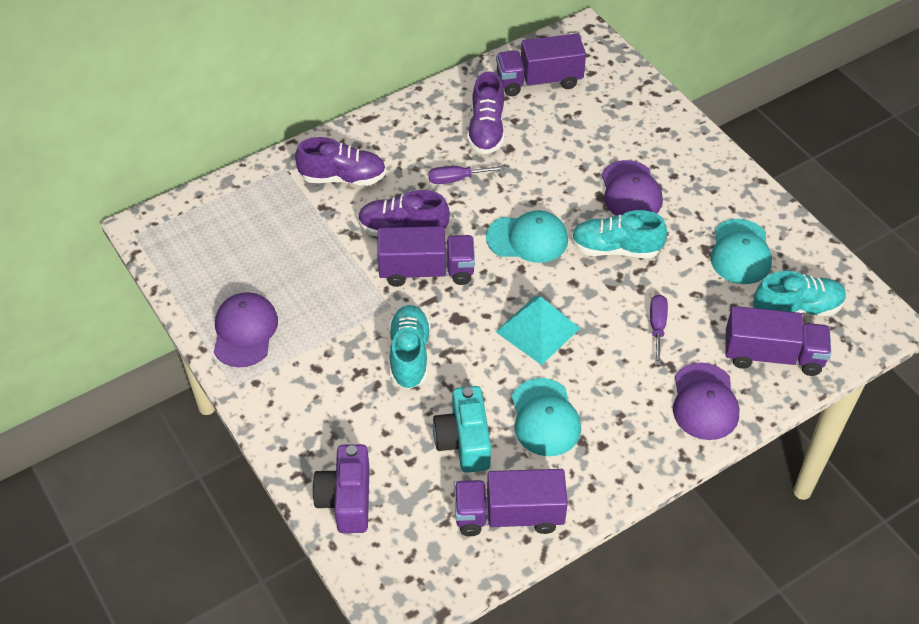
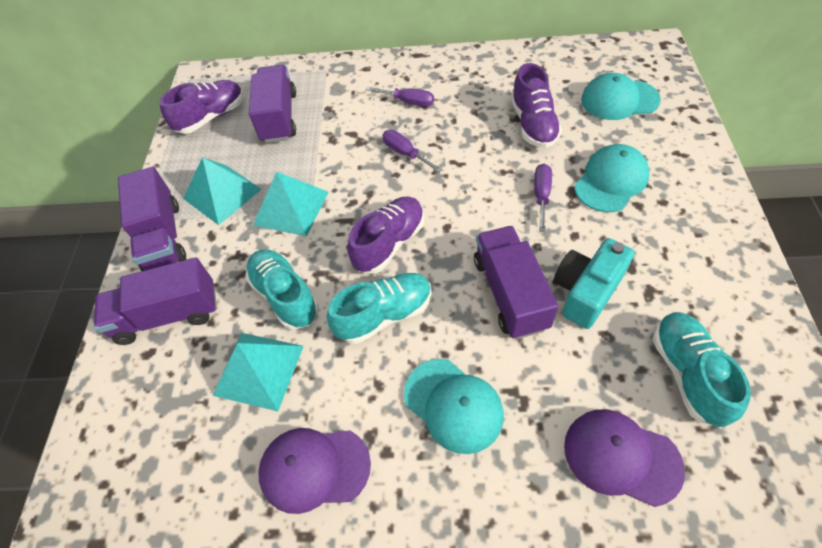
purple camera: 1 -> 0
purple cap: 3 -> 2
purple screwdriver: 2 -> 3
turquoise pyramid: 1 -> 3

